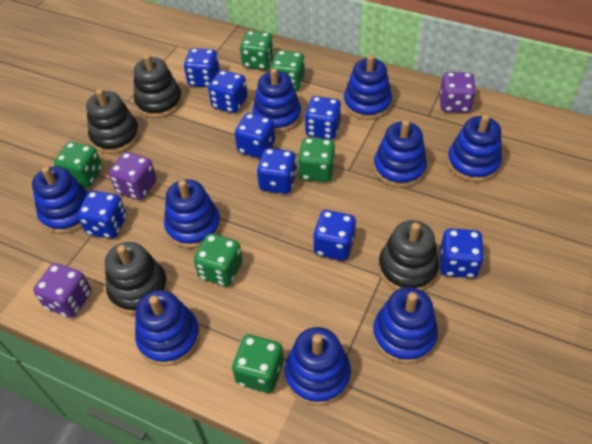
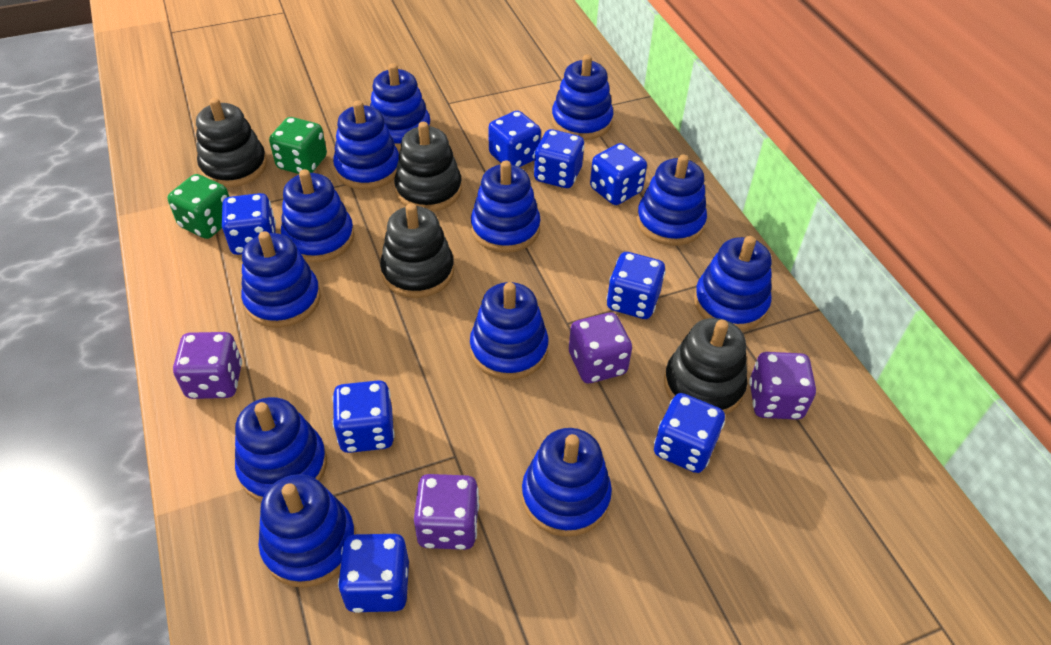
blue stacking toy: 9 -> 12
green dice: 6 -> 2
purple dice: 3 -> 4

